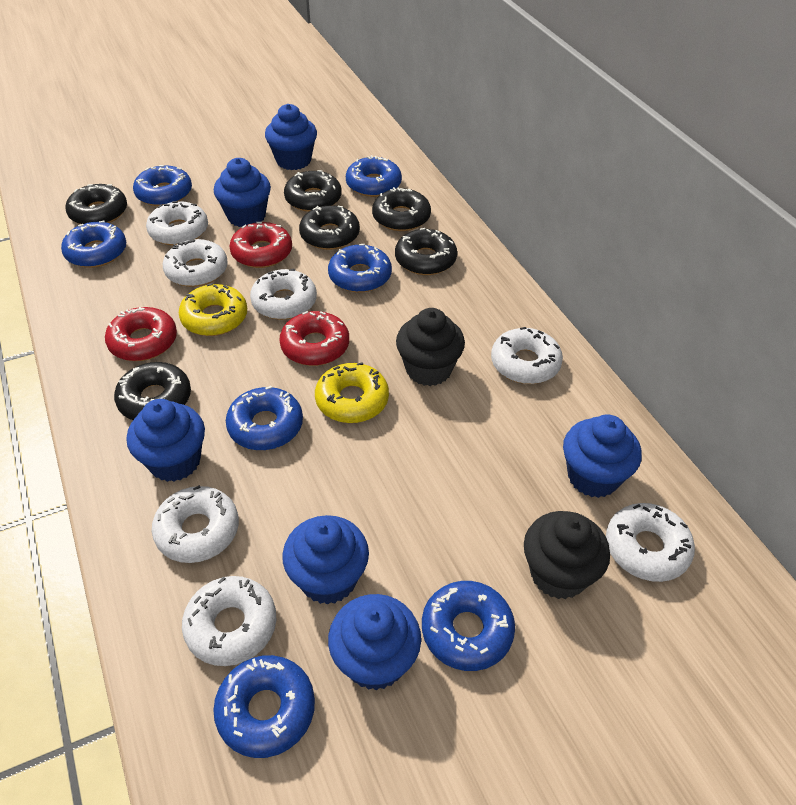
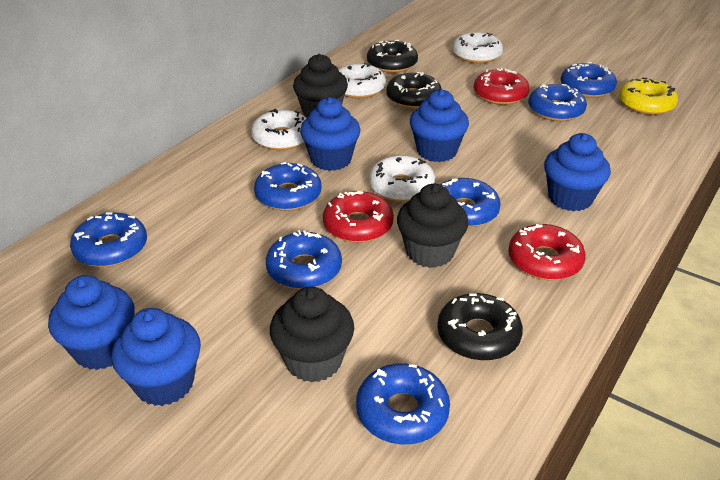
black cupcake: 2 -> 3
black donut: 6 -> 3
blue cupcake: 6 -> 5
white donut: 7 -> 4
yellow donut: 2 -> 1

